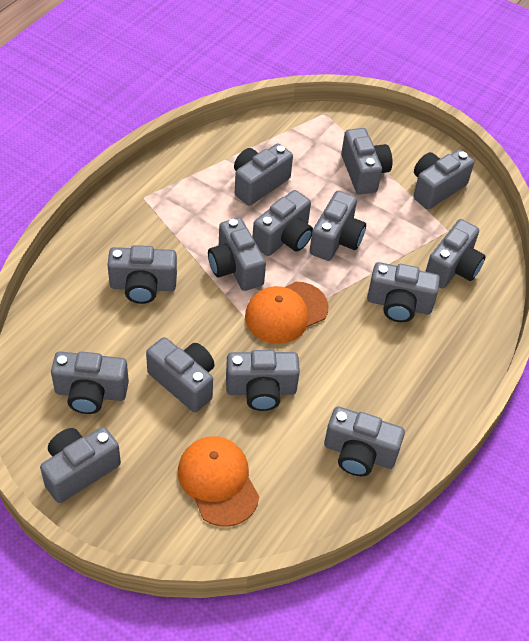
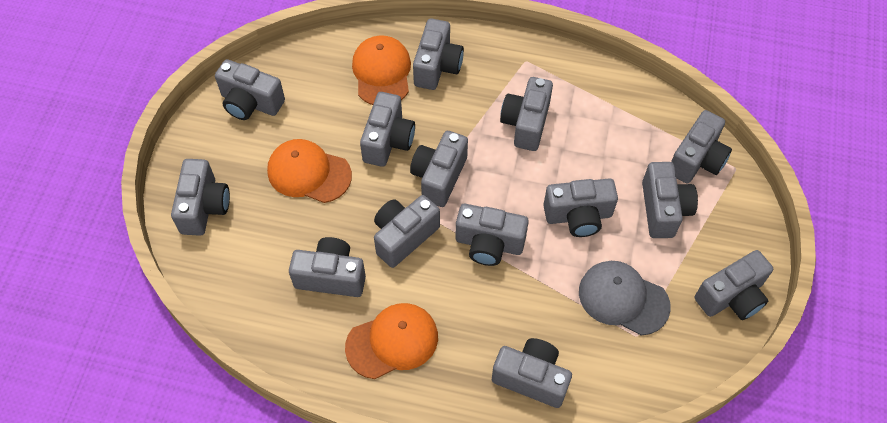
grey cap: 0 -> 1
orange cap: 2 -> 3

